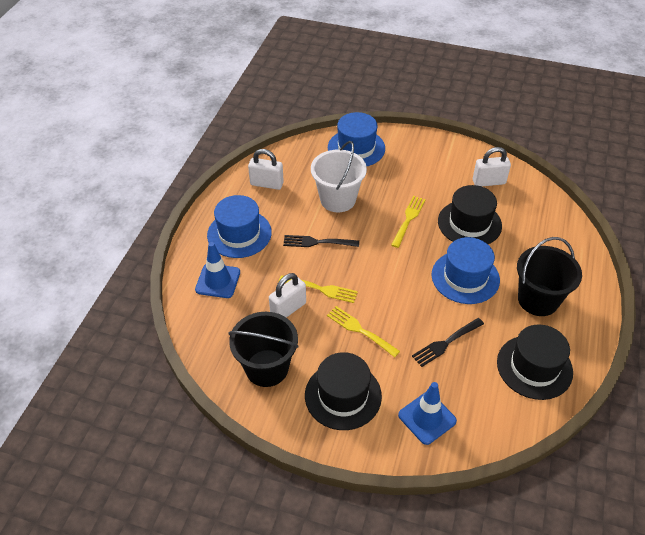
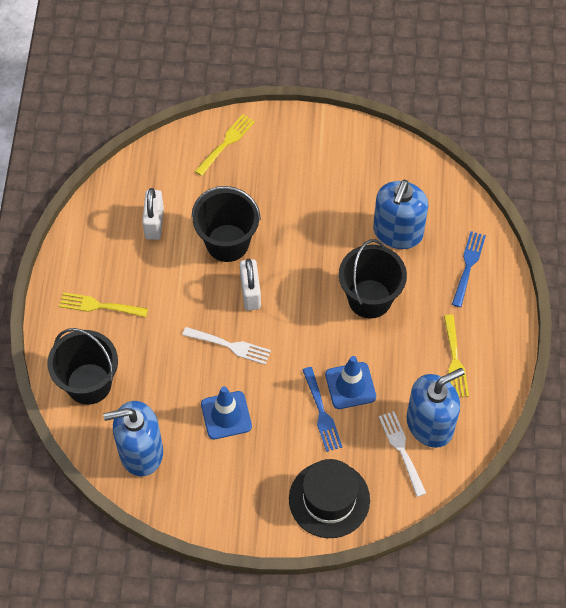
black bucket: 2 -> 3
black fork: 2 -> 0
black hat: 3 -> 1
blue fork: 0 -> 2
blue hat: 3 -> 0
blue soap dispenser: 0 -> 3
white bucket: 1 -> 0
white fork: 0 -> 2
white padlock: 3 -> 2

